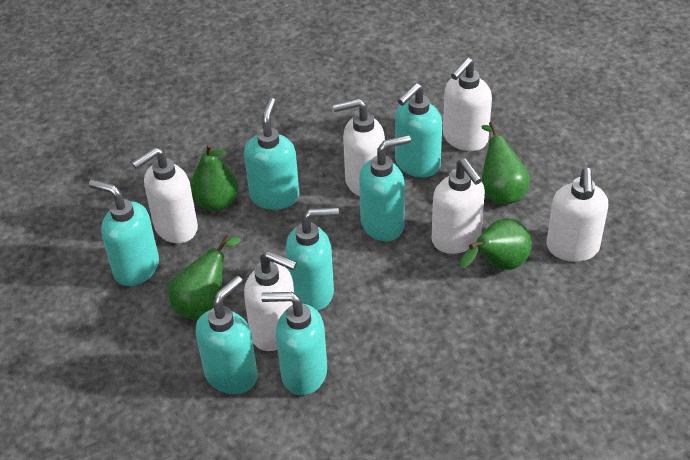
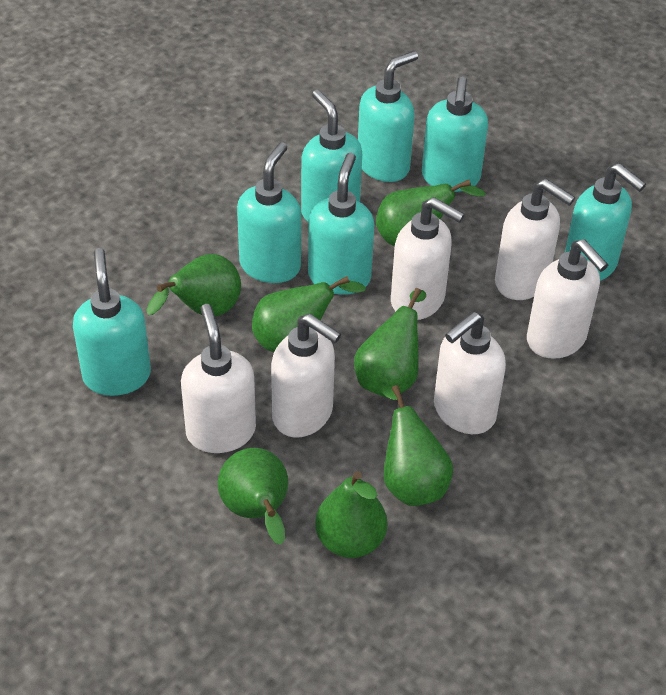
green pear: 4 -> 7

